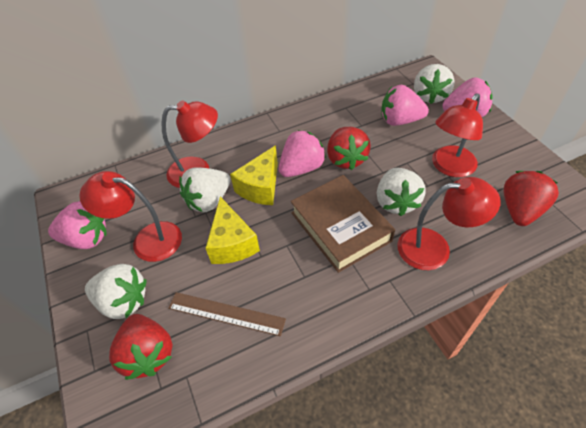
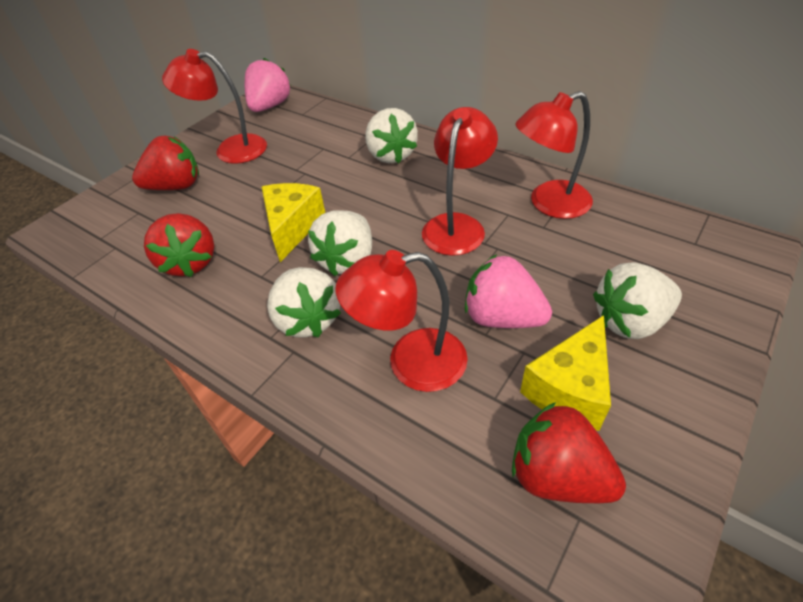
brown book: 1 -> 0
brown ruler: 1 -> 0
pink strawberry: 4 -> 2

